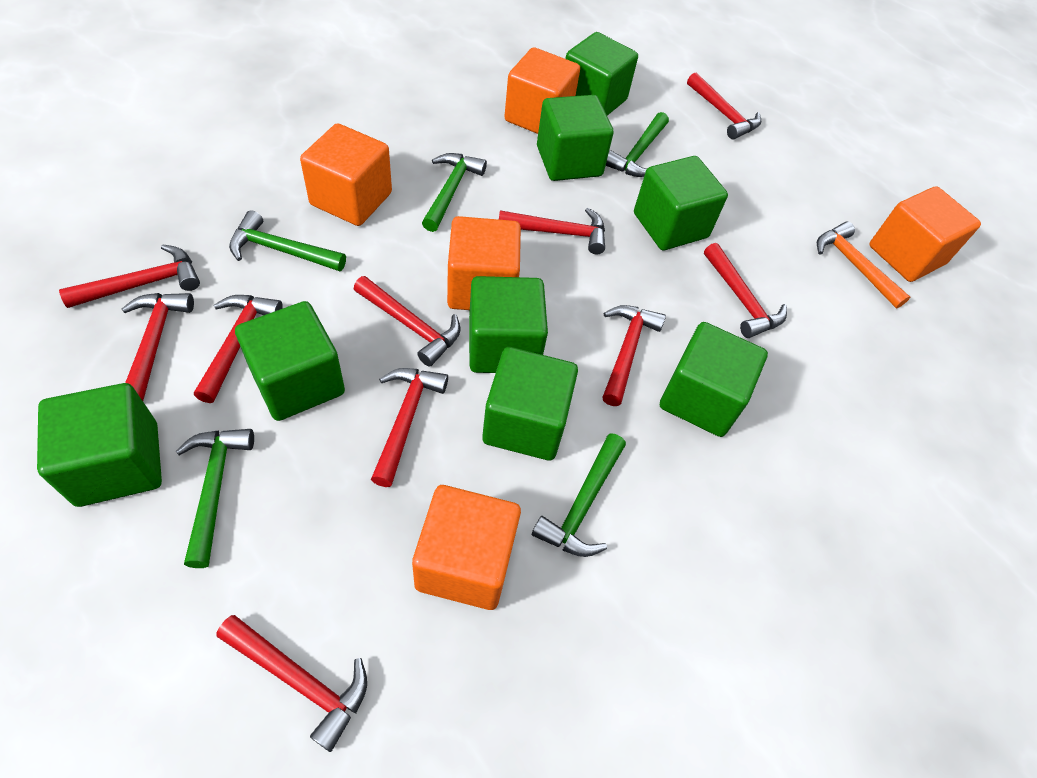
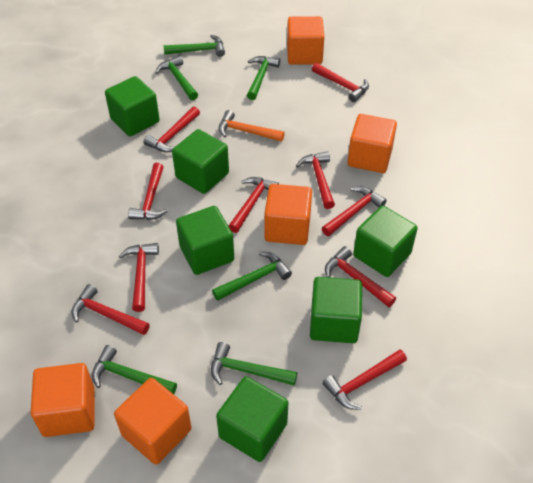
green cube: 8 -> 6
green hammer: 5 -> 6

